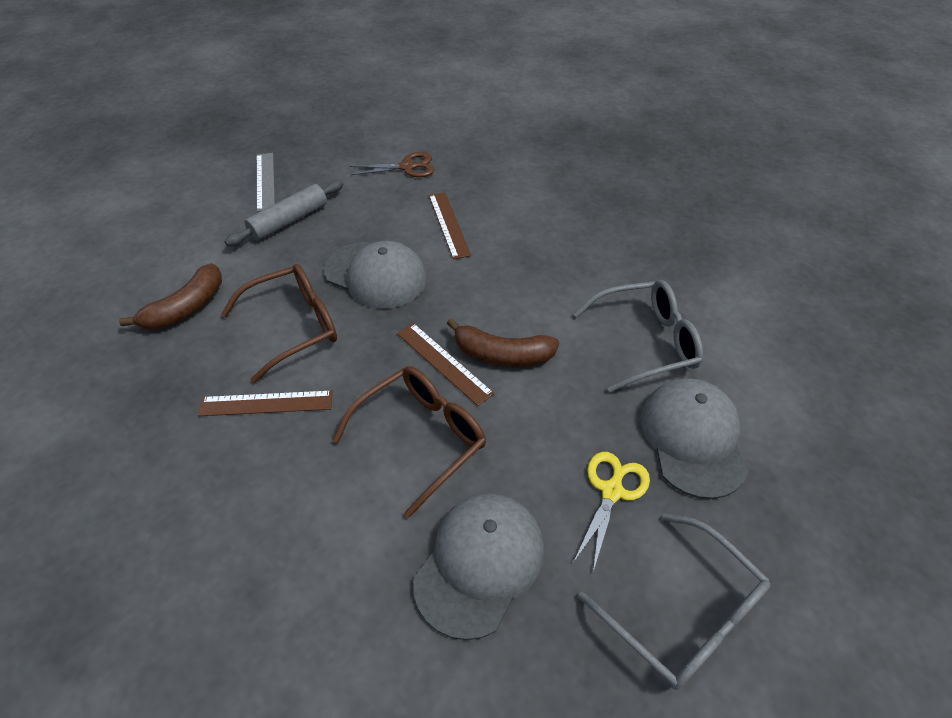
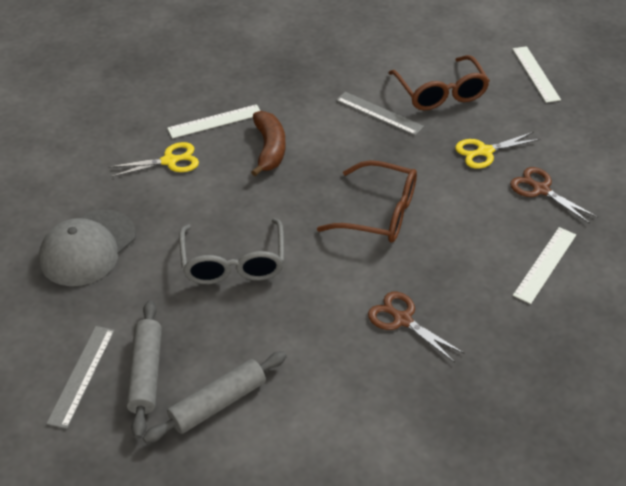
brown banana: 2 -> 1
brown ruler: 3 -> 0
brown scissors: 1 -> 2
grey cap: 3 -> 1
grey glasses: 2 -> 1
grey rolling pin: 1 -> 2
grey ruler: 1 -> 2
white ruler: 0 -> 3
yellow scissors: 1 -> 2

